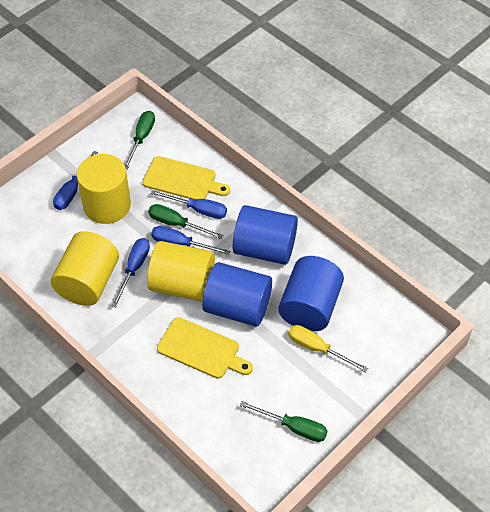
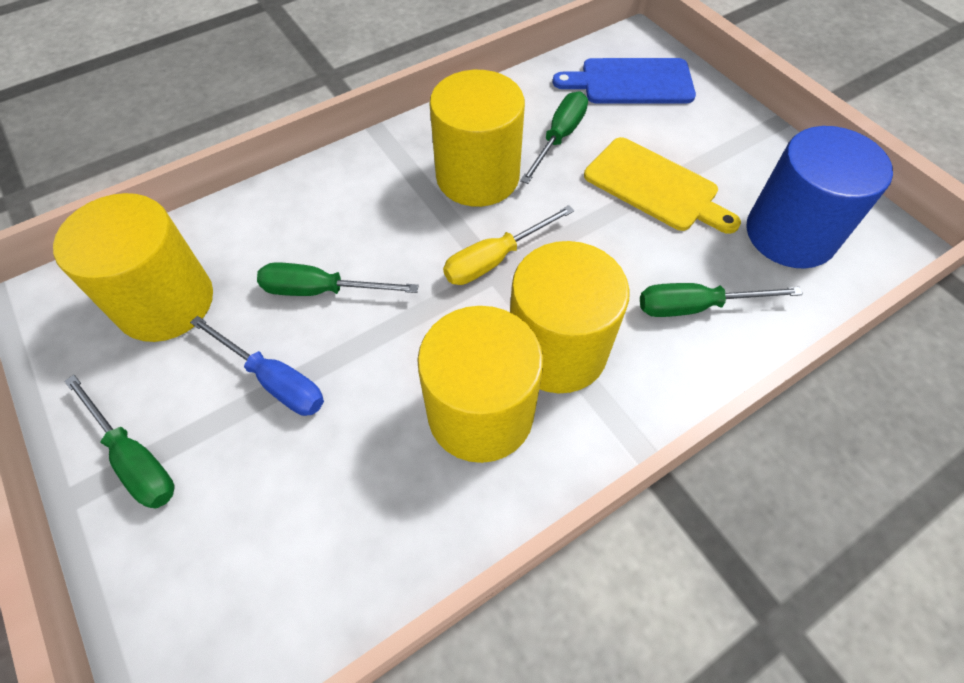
blue cutting board: 0 -> 1
blue cylinder: 3 -> 1
blue screwdriver: 4 -> 1
green screwdriver: 3 -> 4
yellow cutting board: 2 -> 1
yellow cylinder: 3 -> 4

